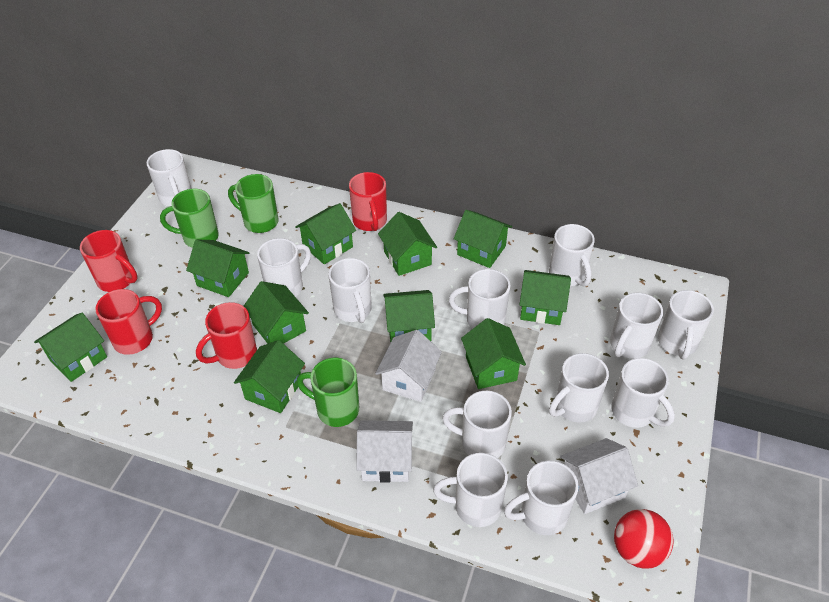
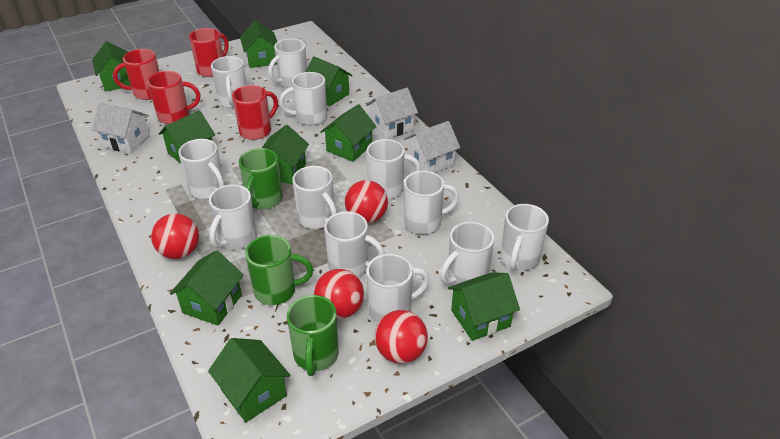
green house: 10 -> 9
red ball: 1 -> 4

